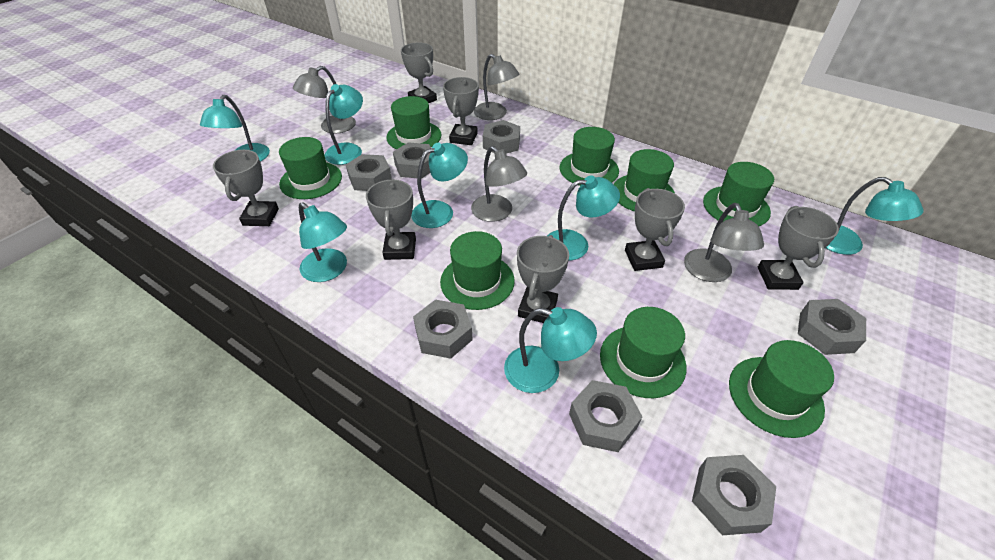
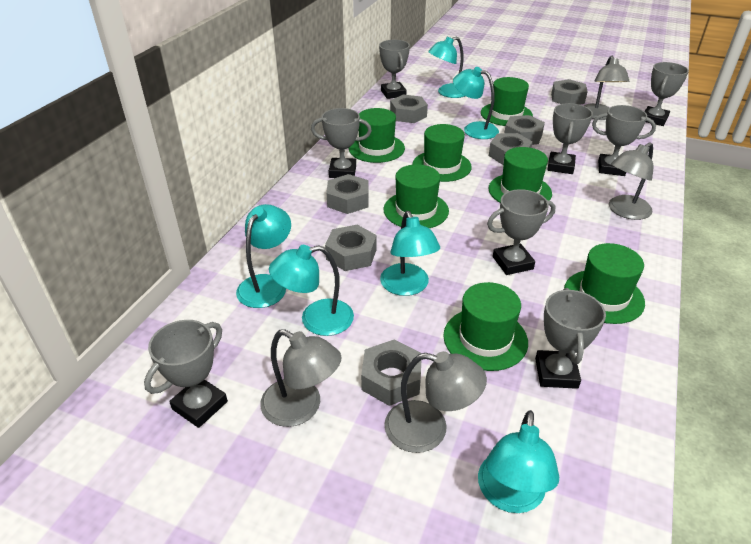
green hat: 8 -> 7
grey trophy: 7 -> 8
turquoise lamp: 7 -> 6

